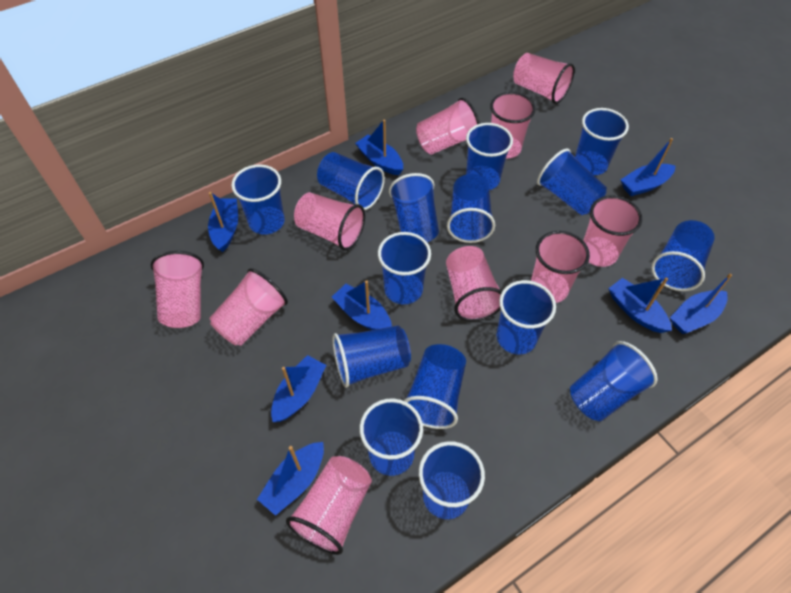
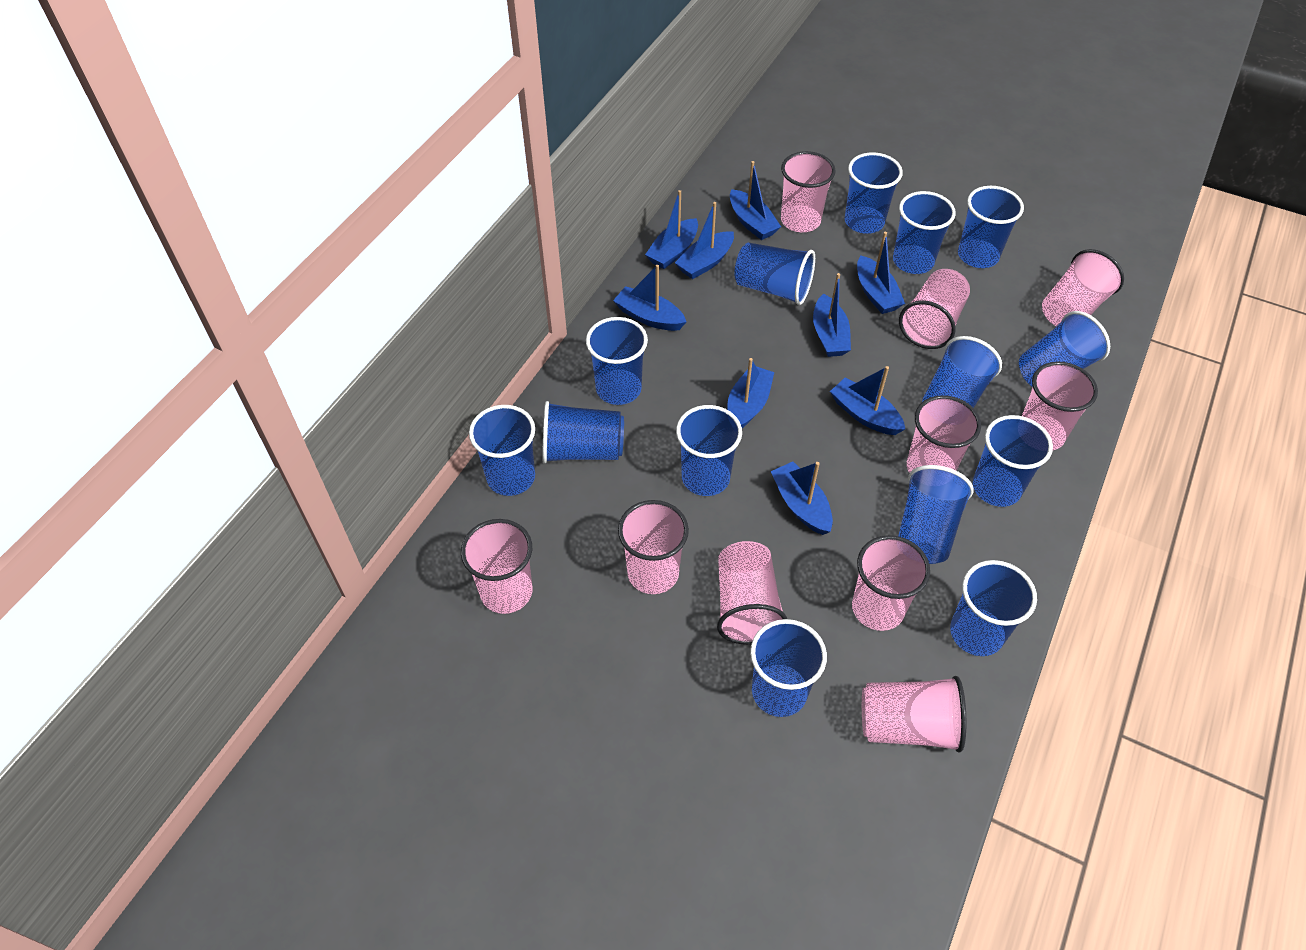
blue boat: 8 -> 9
blue cup: 15 -> 14

